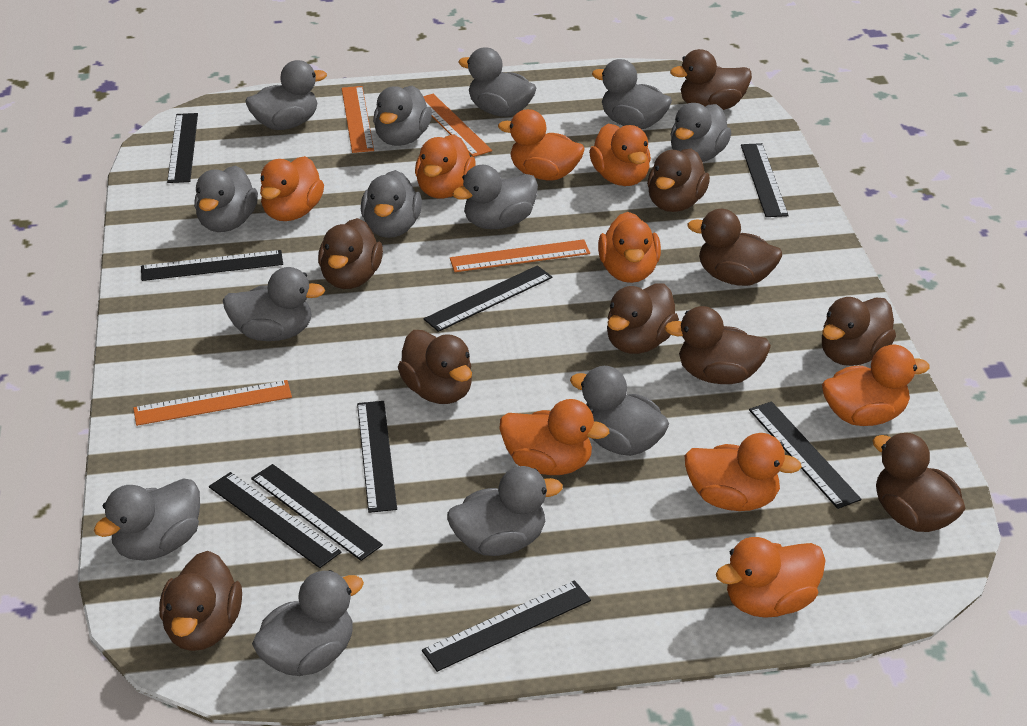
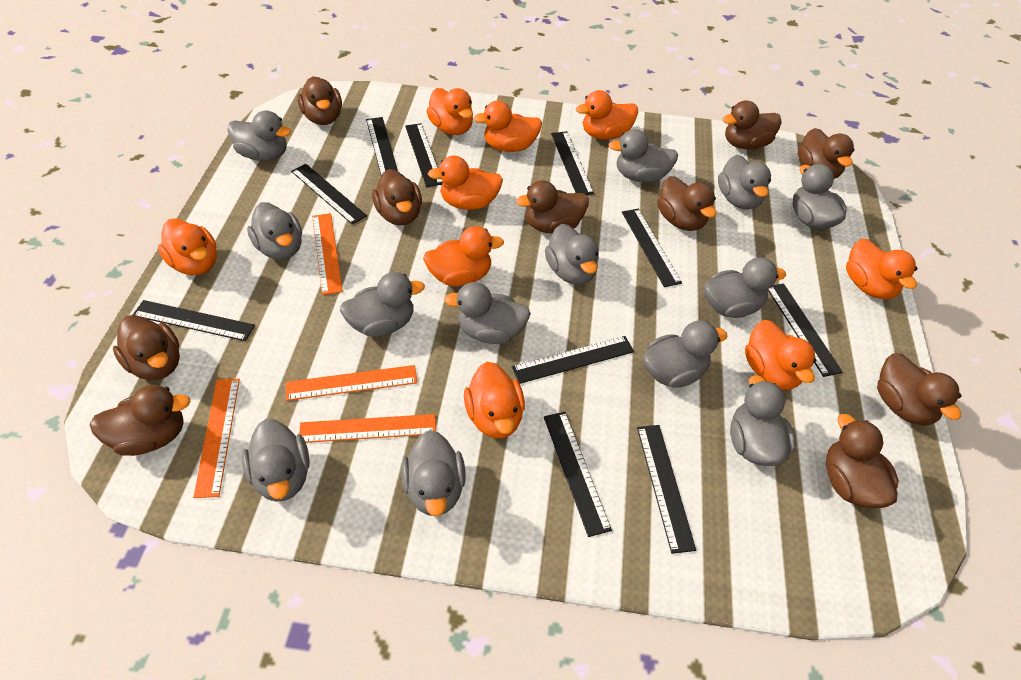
black ruler: 9 -> 10

